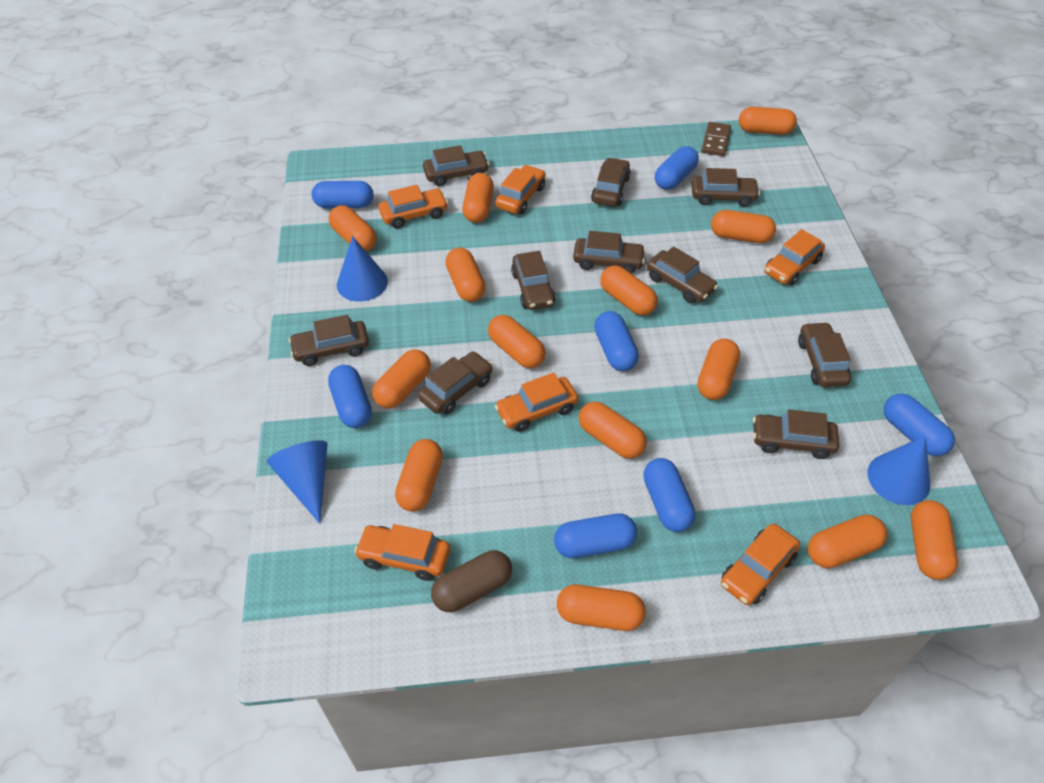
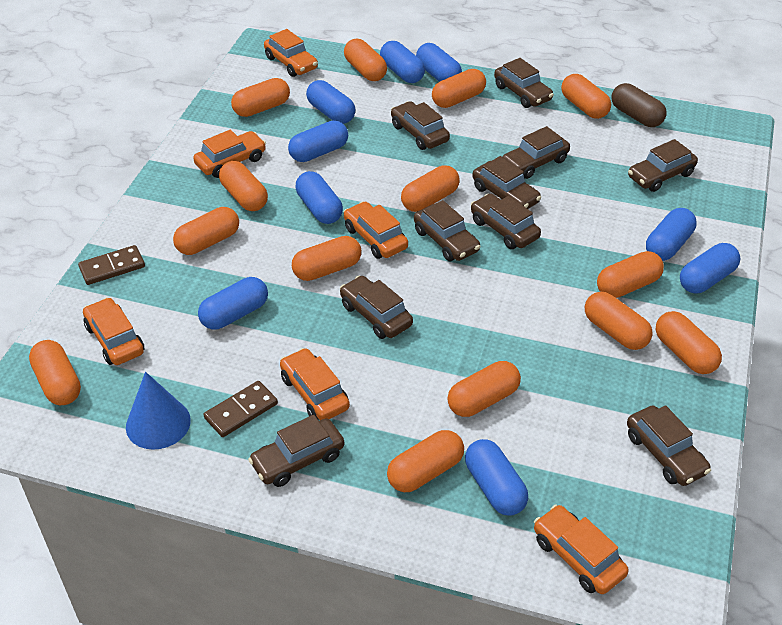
blue capsule: 7 -> 9
blue cone: 3 -> 1
brown domino: 1 -> 2

